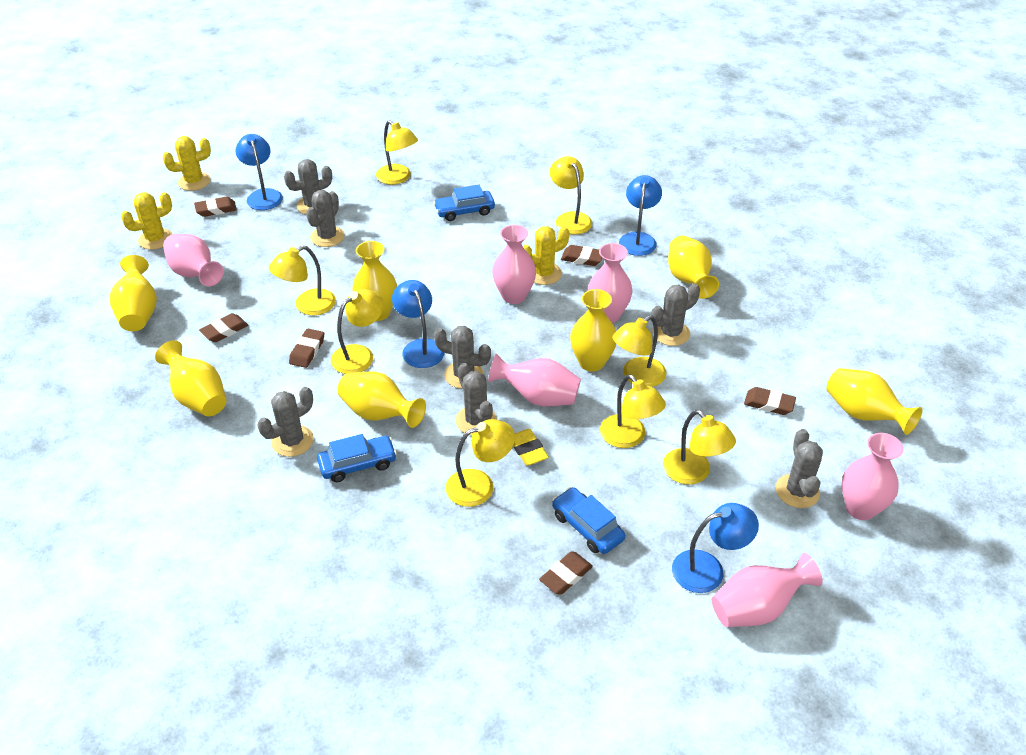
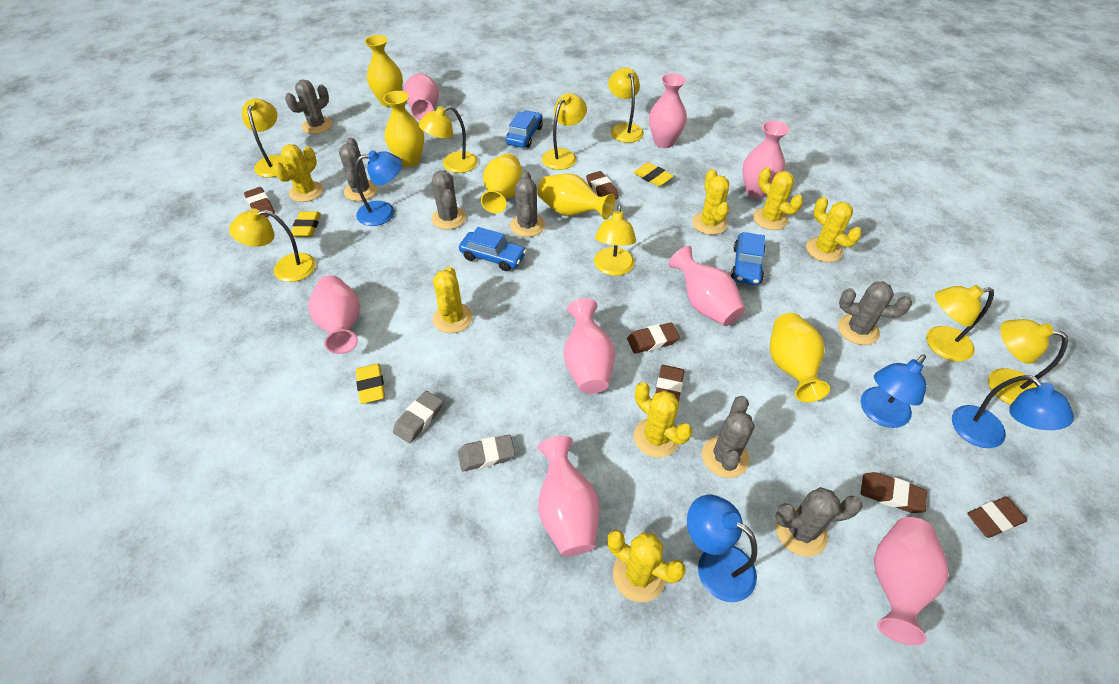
grey eraser: 0 -> 2
pink vase: 6 -> 8
yellow cactus: 3 -> 7
yellow eraser: 1 -> 3
yellow vase: 7 -> 5

